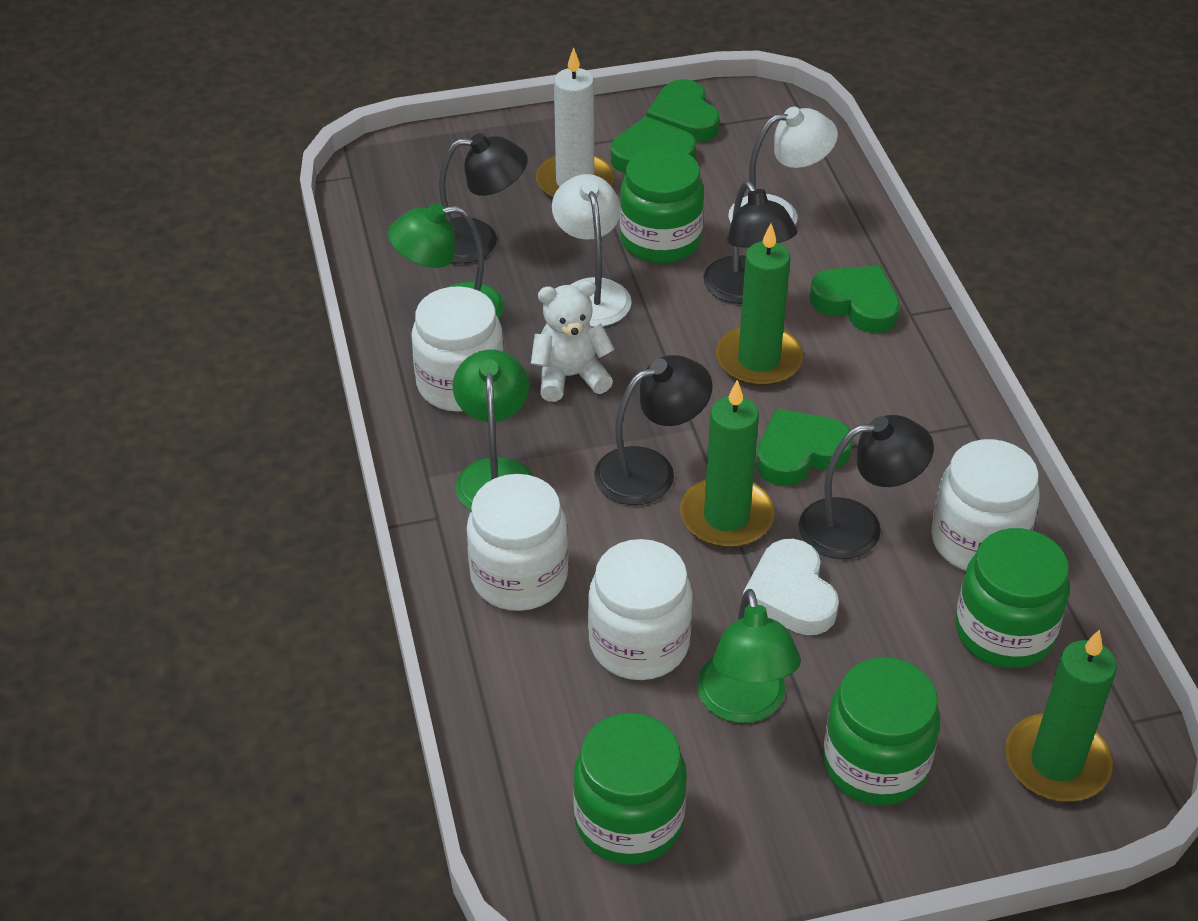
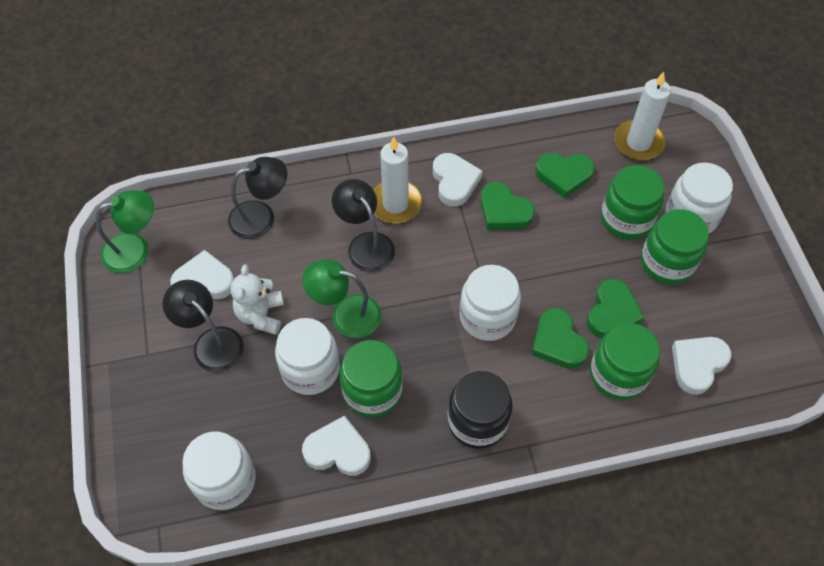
black jar: 0 -> 1
black lamp: 4 -> 3
green candle: 3 -> 0
green lamp: 3 -> 2
white candle: 1 -> 2
white heart: 1 -> 4
white lamp: 2 -> 0

